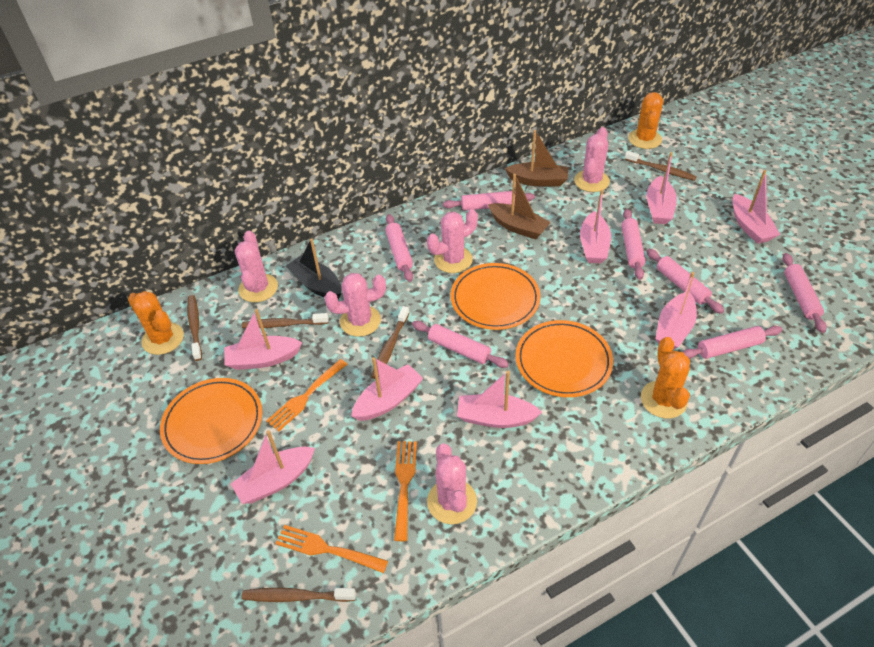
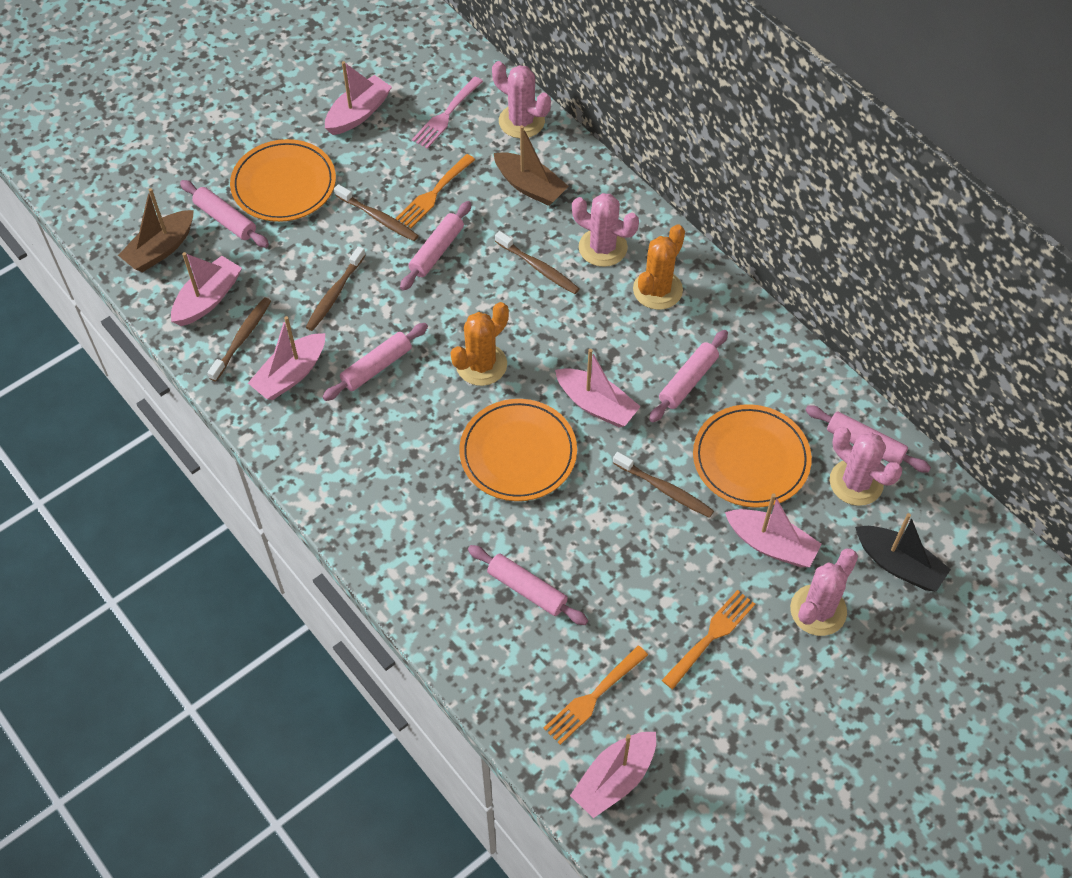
orange cactus: 3 -> 2
pink boat: 8 -> 6
pink cactus: 5 -> 4
pink fork: 0 -> 1
pink rolling pin: 7 -> 6

